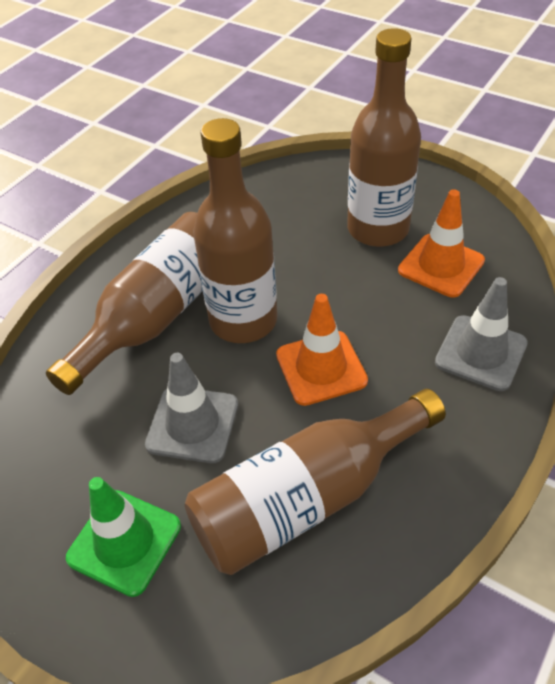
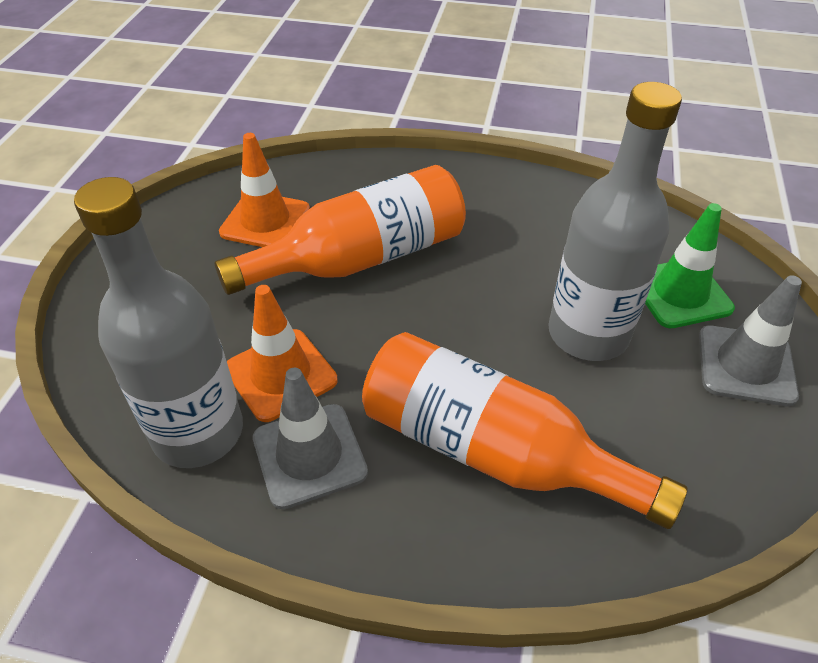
brown bottle: 4 -> 0
grey bottle: 0 -> 2
orange bottle: 0 -> 2

